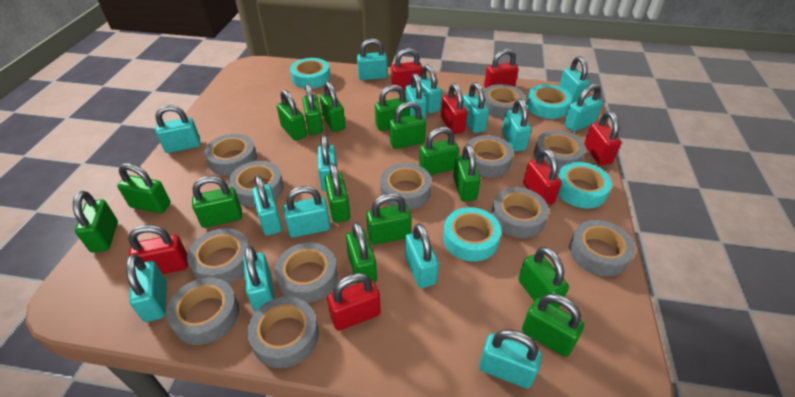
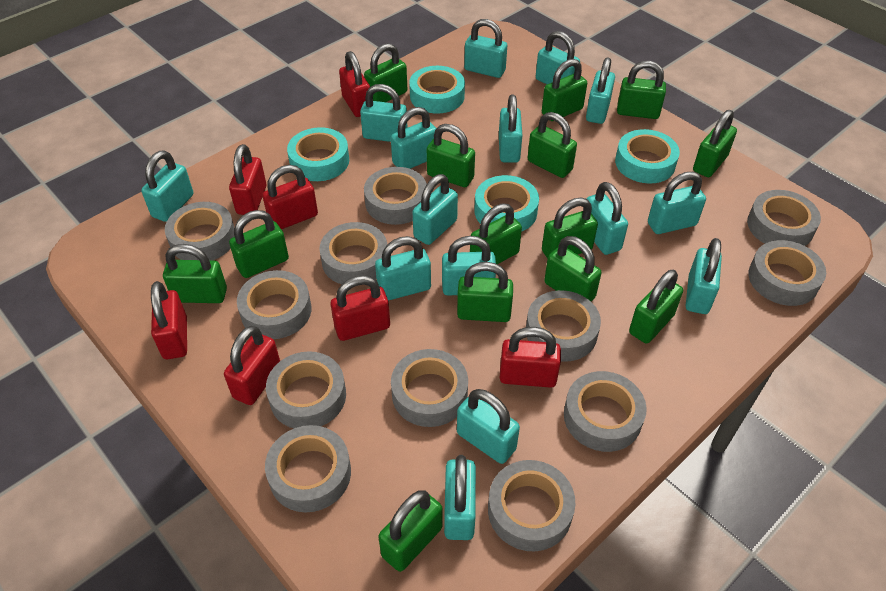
green padlock: 15 -> 14

